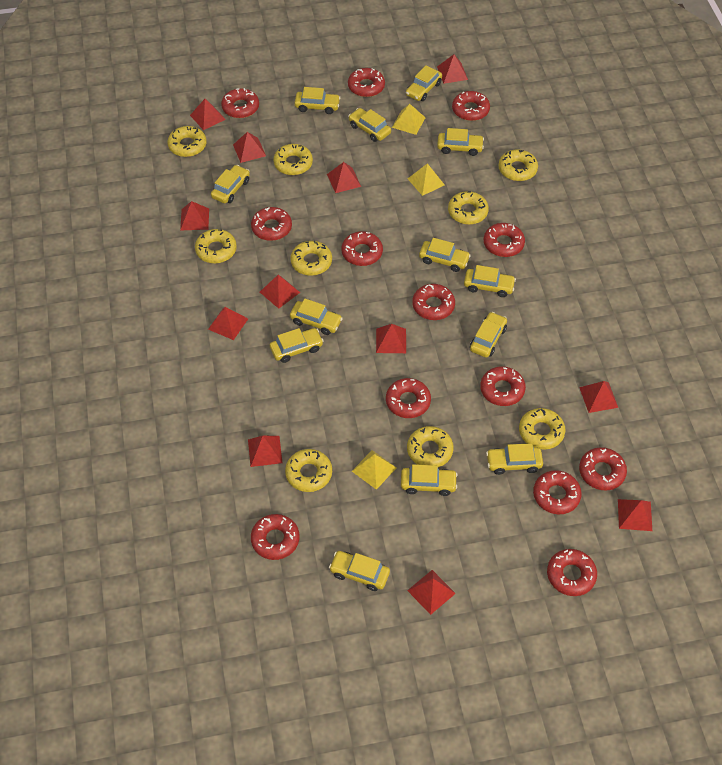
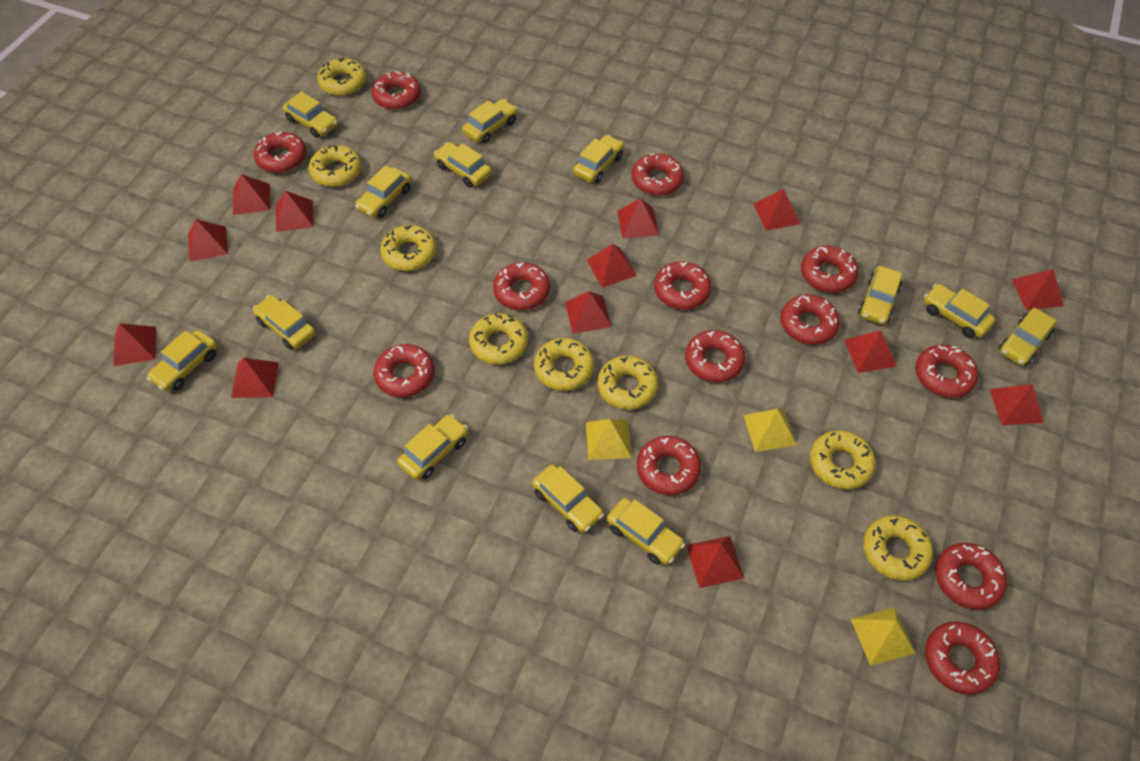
red pyramid: 12 -> 13
yellow donut: 9 -> 8

